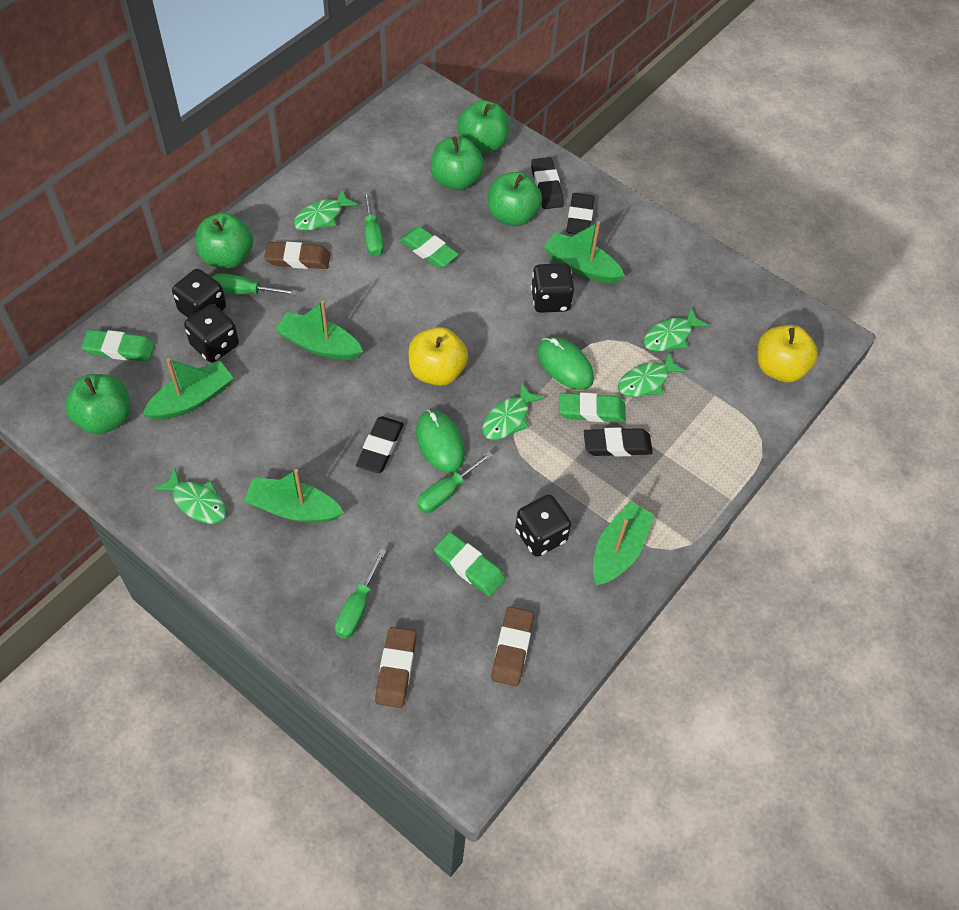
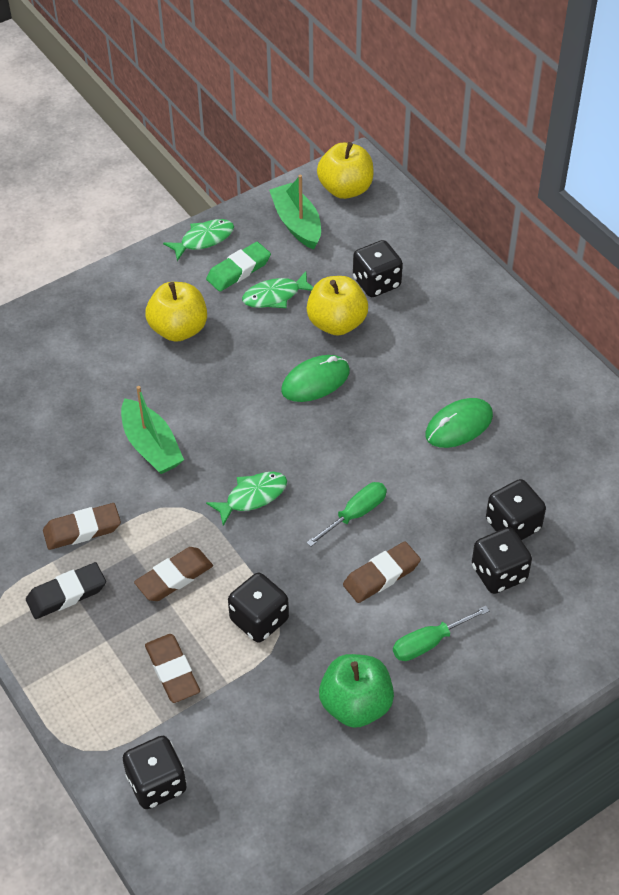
black dice: 4 -> 5
black eraser: 4 -> 1
brown eraser: 3 -> 4
green apple: 5 -> 1
green boat: 5 -> 2
green eraser: 4 -> 1
green fish: 5 -> 3
green screwdriver: 4 -> 2
yellow apple: 2 -> 3

